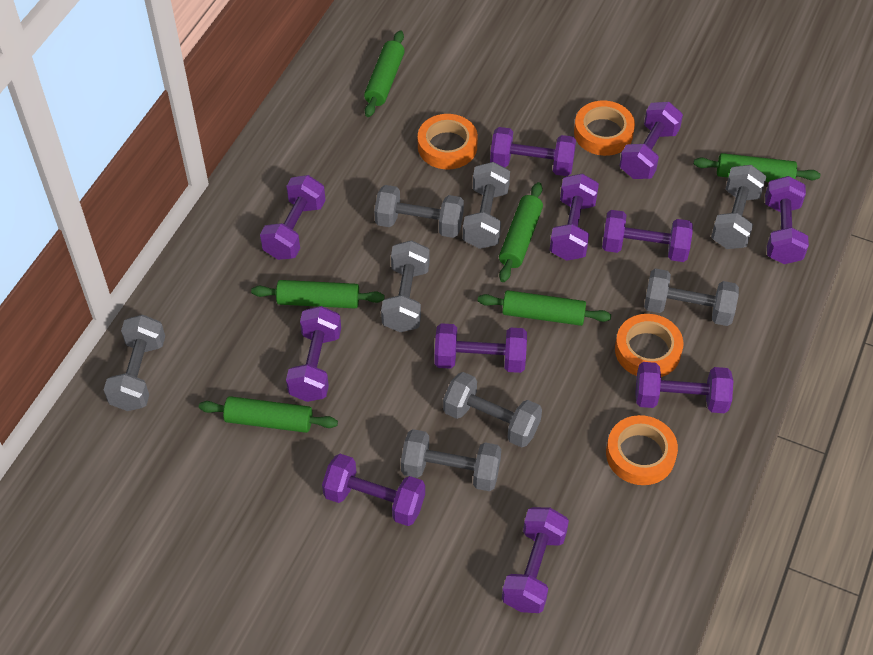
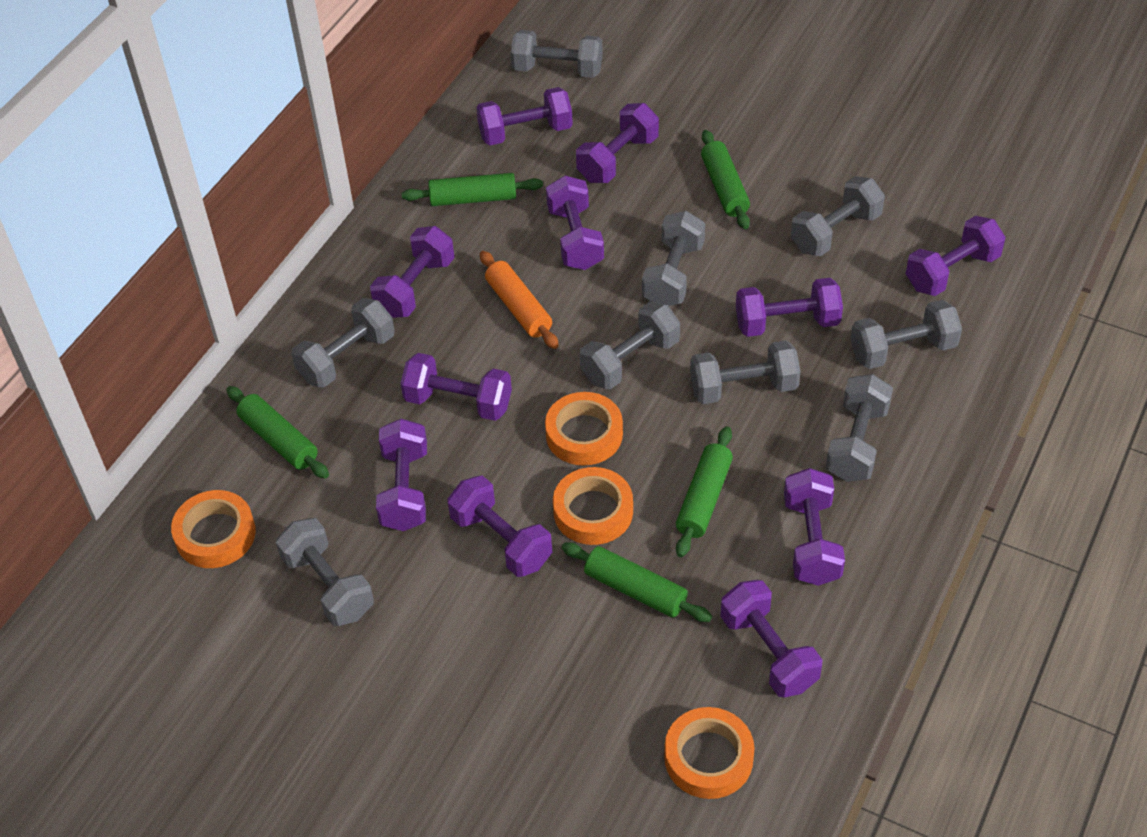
green rolling pin: 6 -> 5
grey dumbbell: 8 -> 9
orange rolling pin: 0 -> 1

